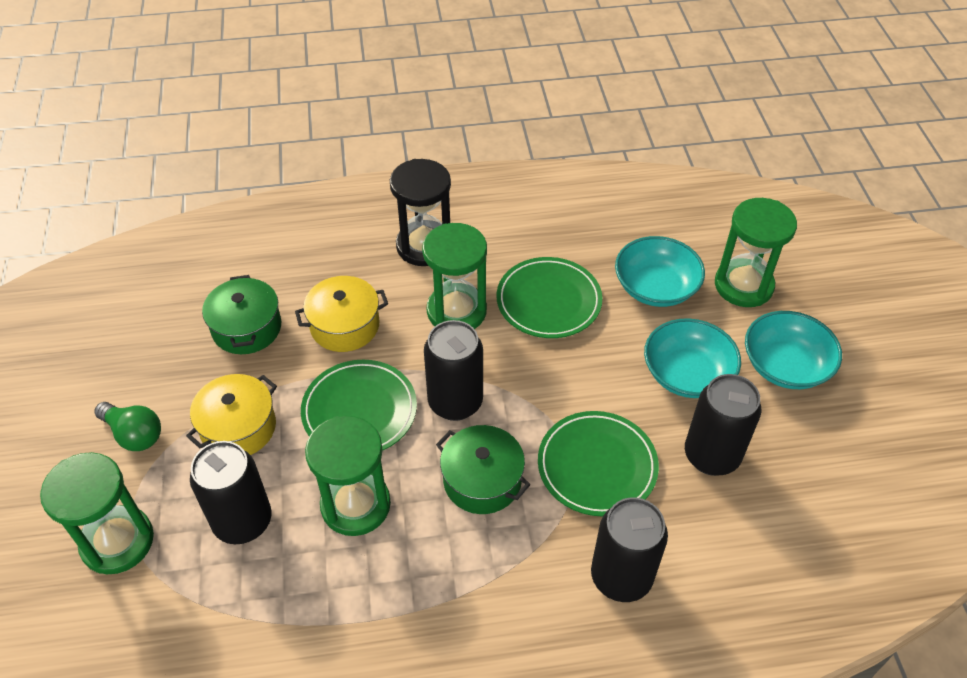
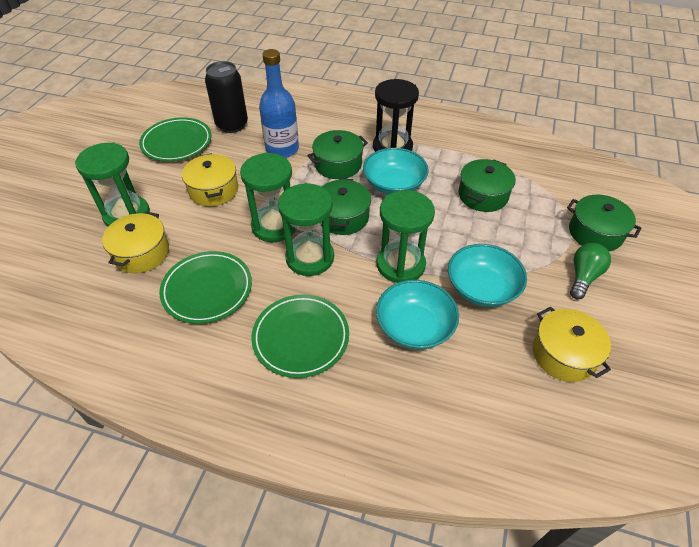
black can: 4 -> 1
blue bottle: 0 -> 1
green pot: 2 -> 4
yellow pot: 2 -> 3

